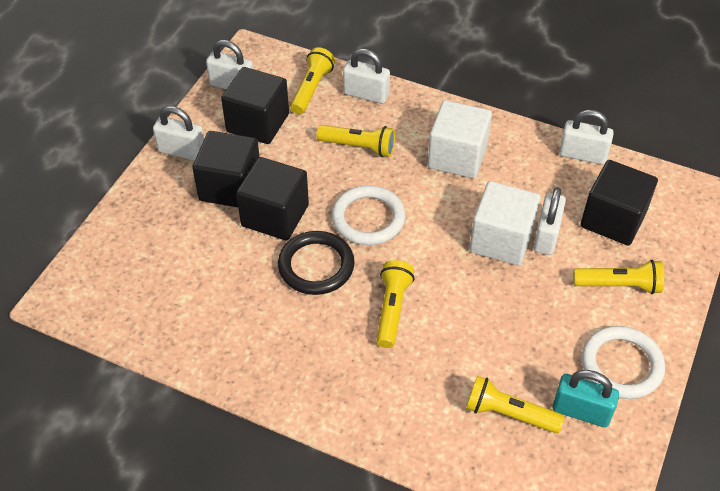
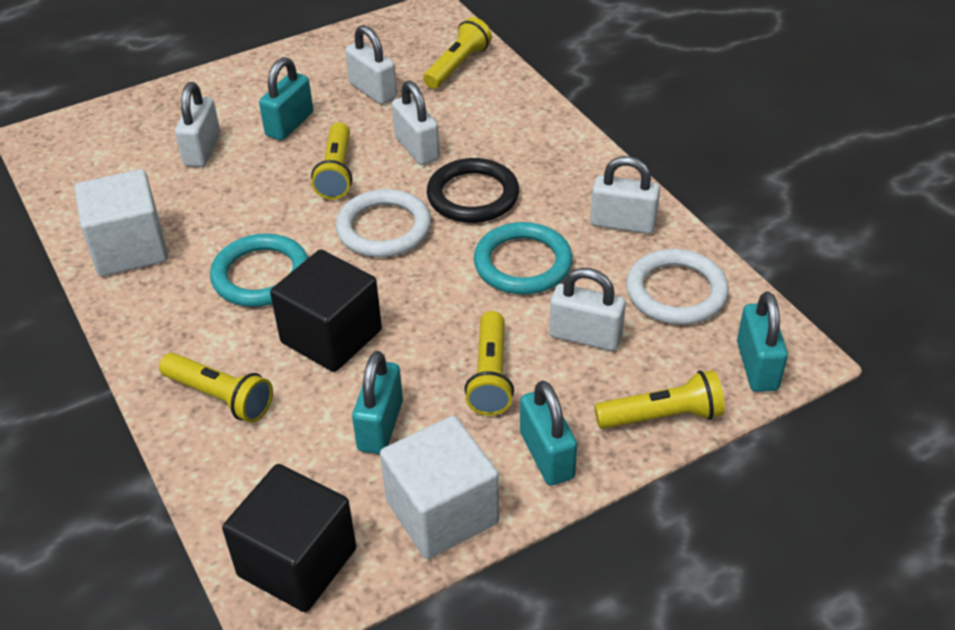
black cube: 4 -> 2
turquoise padlock: 1 -> 4
turquoise ring: 0 -> 2

